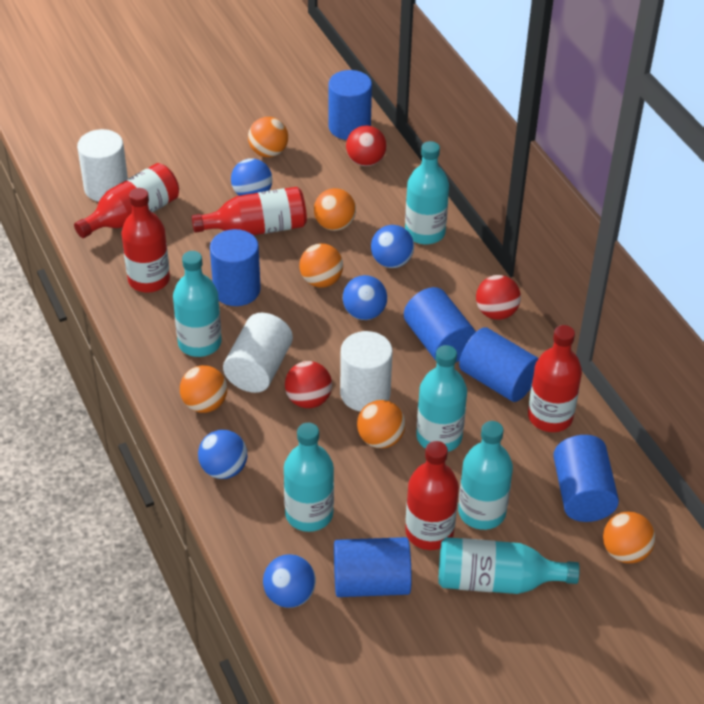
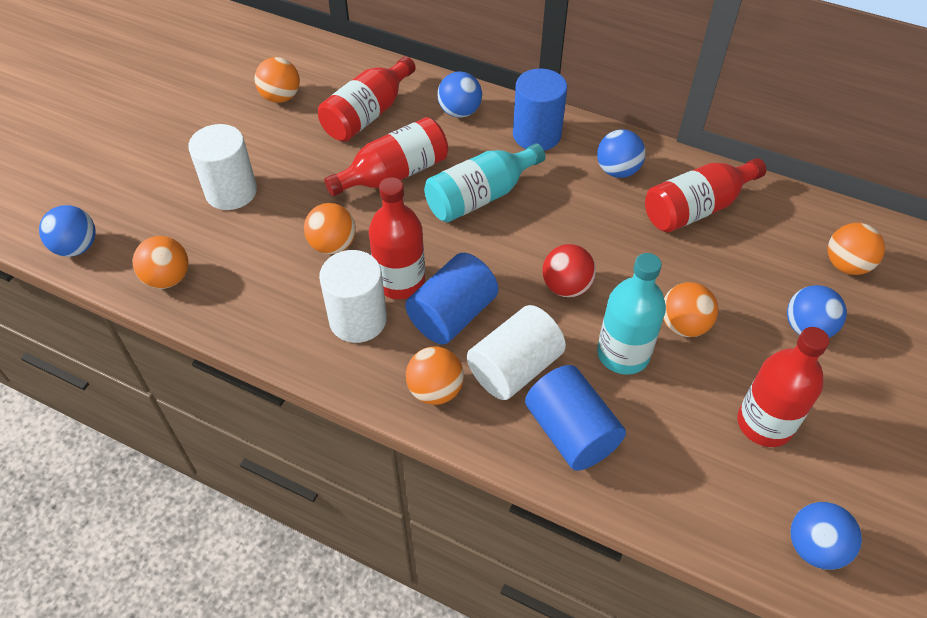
blue cylinder: 6 -> 3
red ball: 3 -> 1
turquoise bottle: 6 -> 2

